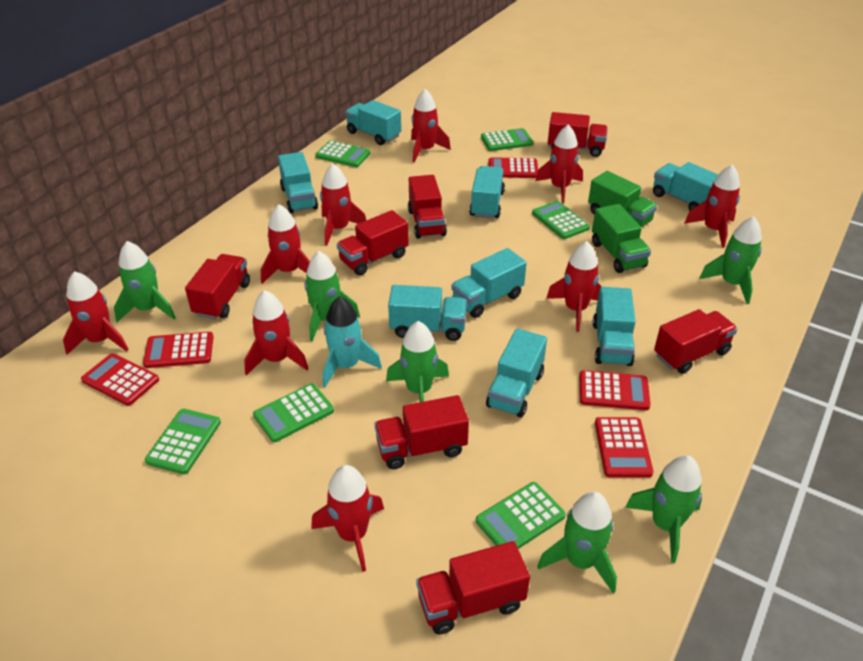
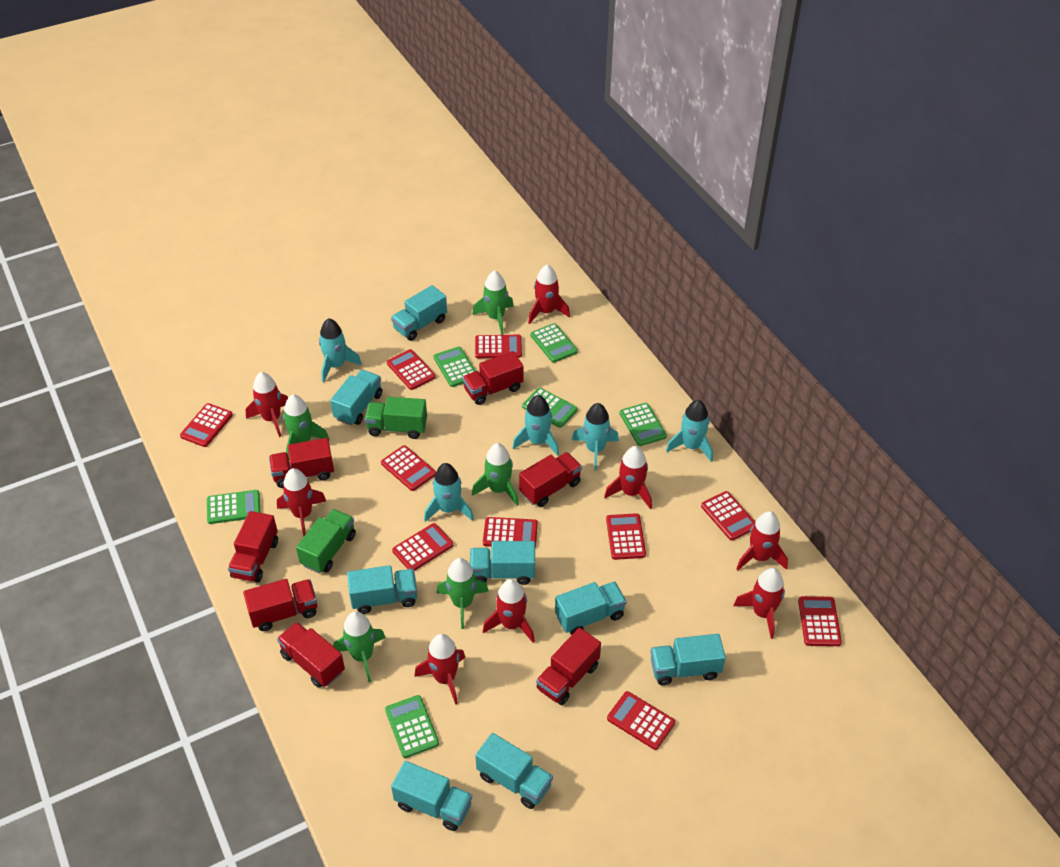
green rocket: 6 -> 5
red calculator: 5 -> 10
red rocket: 9 -> 8
turquoise rocket: 1 -> 5

